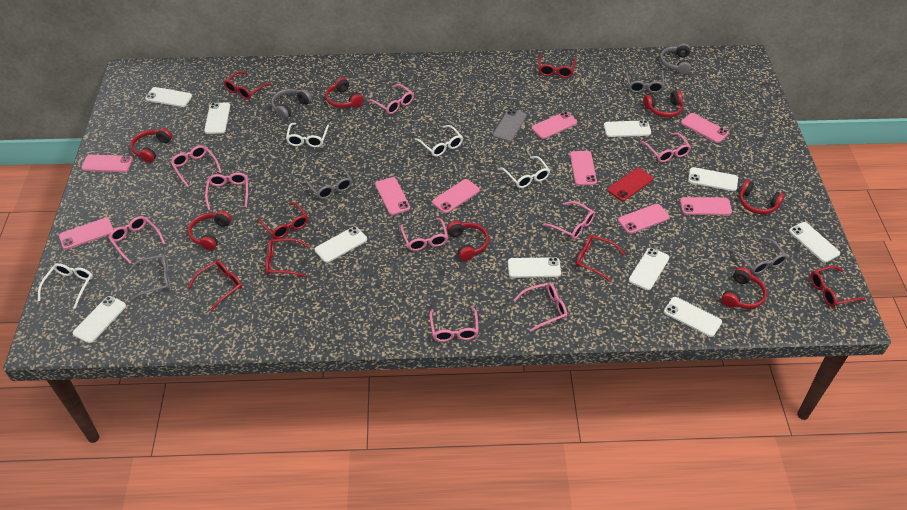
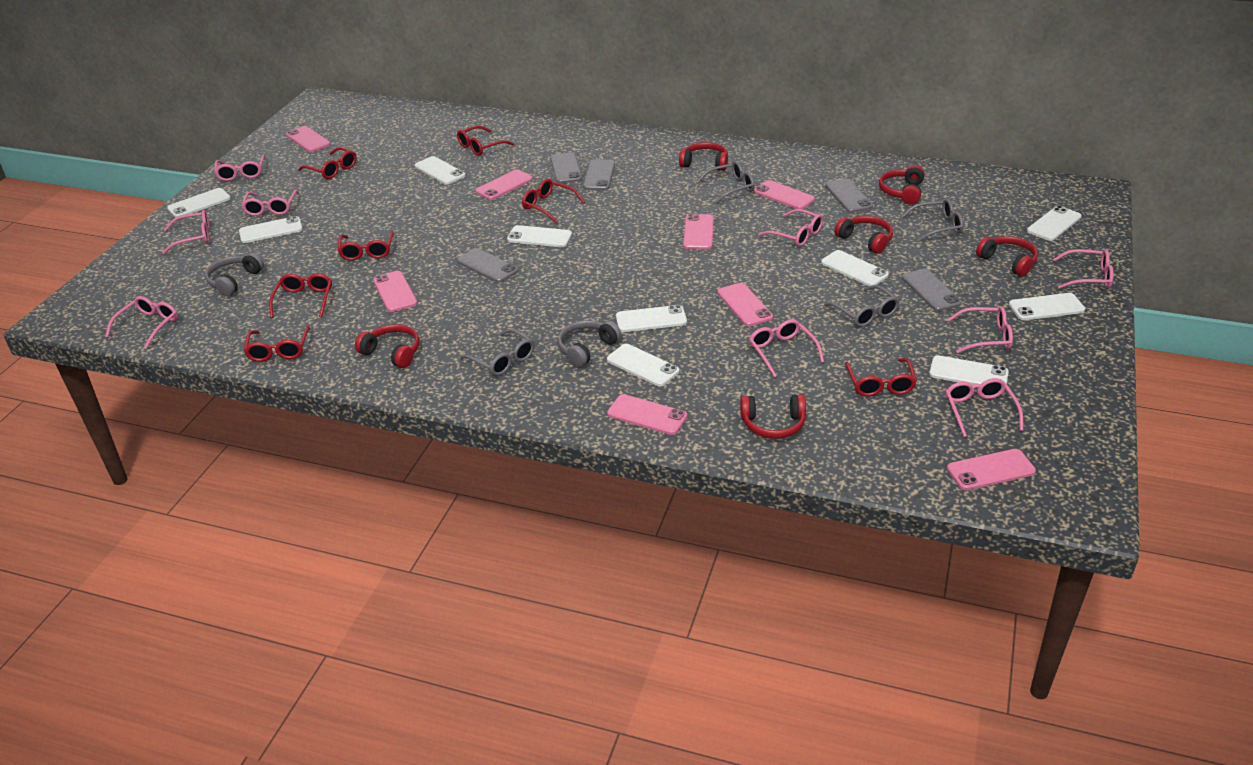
grey phone: 1 -> 5
pink phone: 9 -> 8
red headphones: 7 -> 6
red phone: 1 -> 0
white glasses: 4 -> 0

